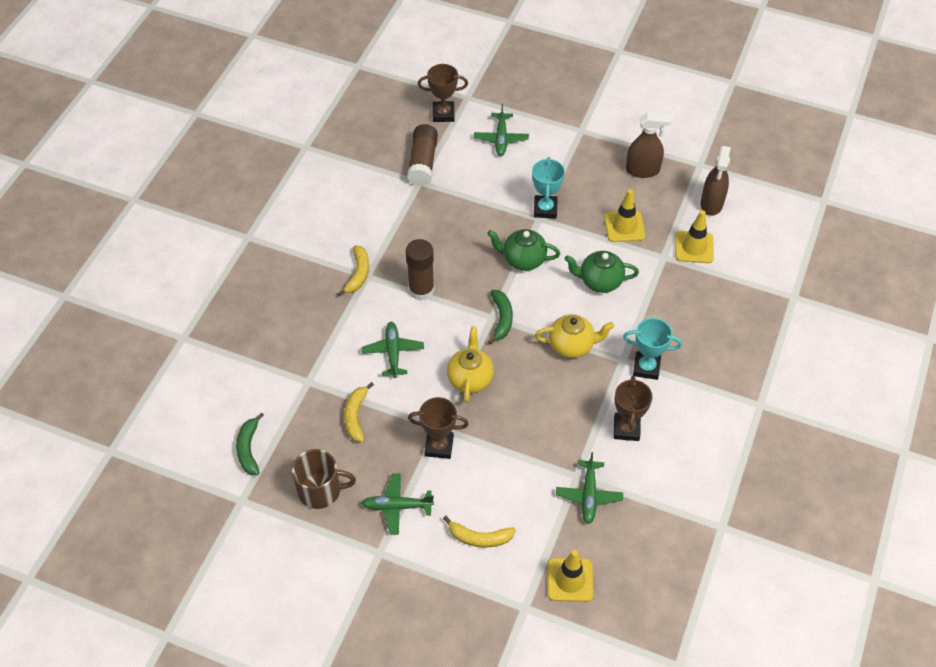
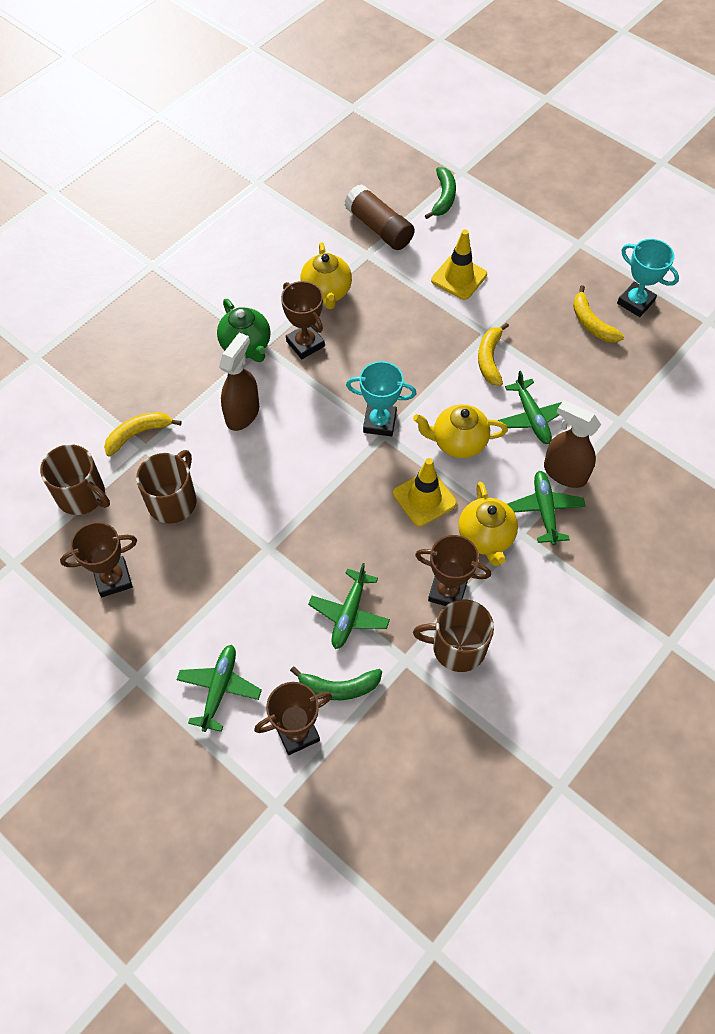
brown glue stick: 2 -> 1
brown mug: 1 -> 3
brown trophy: 3 -> 4
green teapot: 2 -> 1
yellow teapot: 2 -> 3
yellow traffic cone: 3 -> 2

